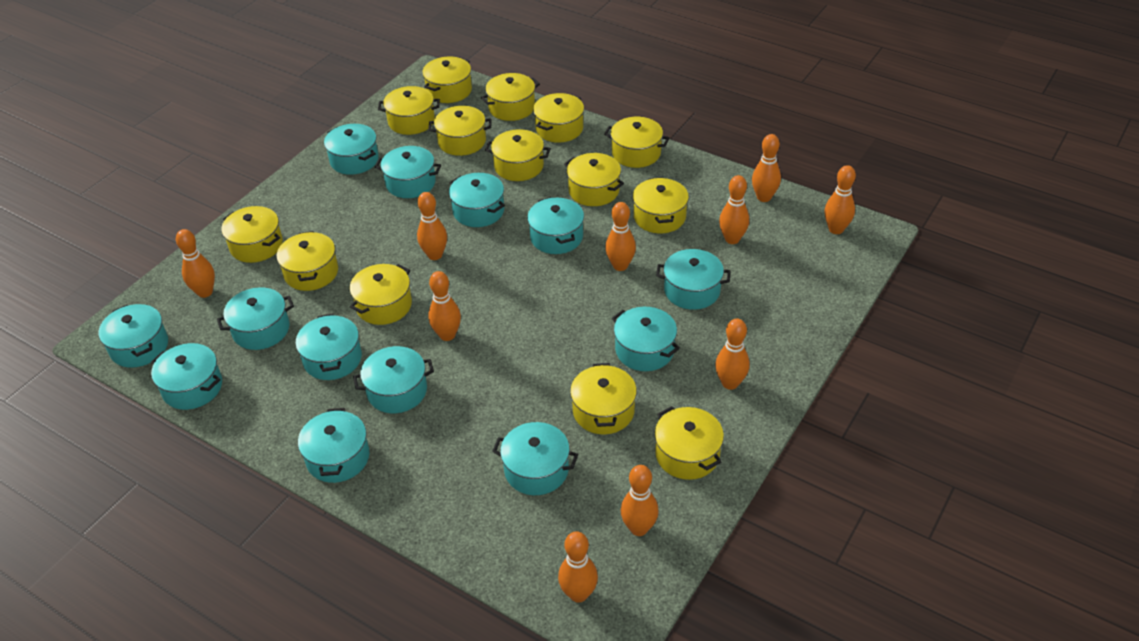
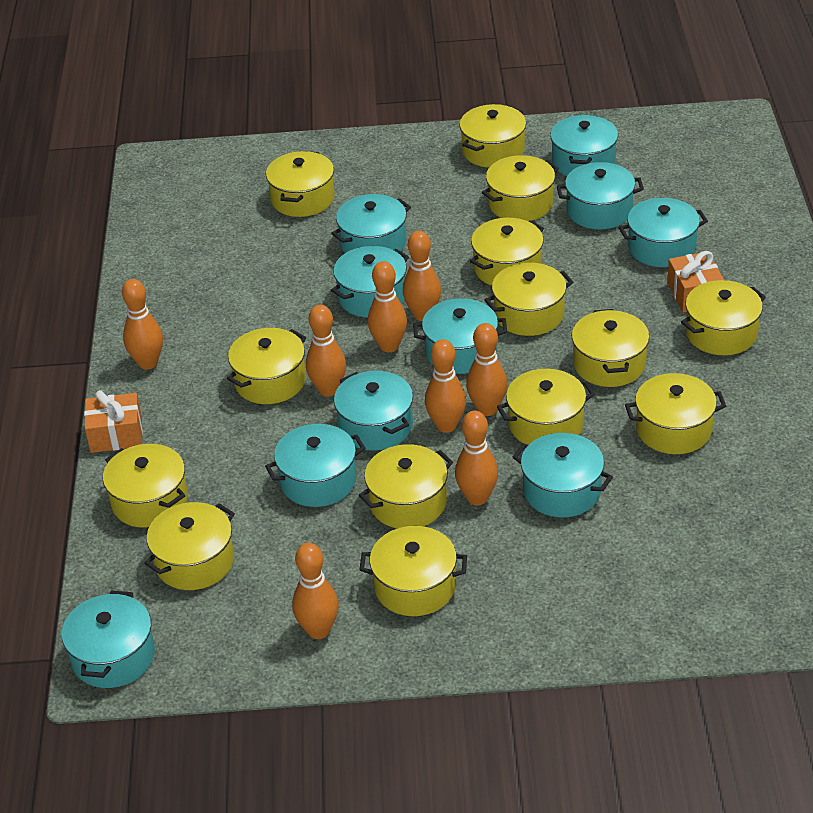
orange bowling pin: 10 -> 8
orange gift: 0 -> 2
turquoise pot: 13 -> 10

